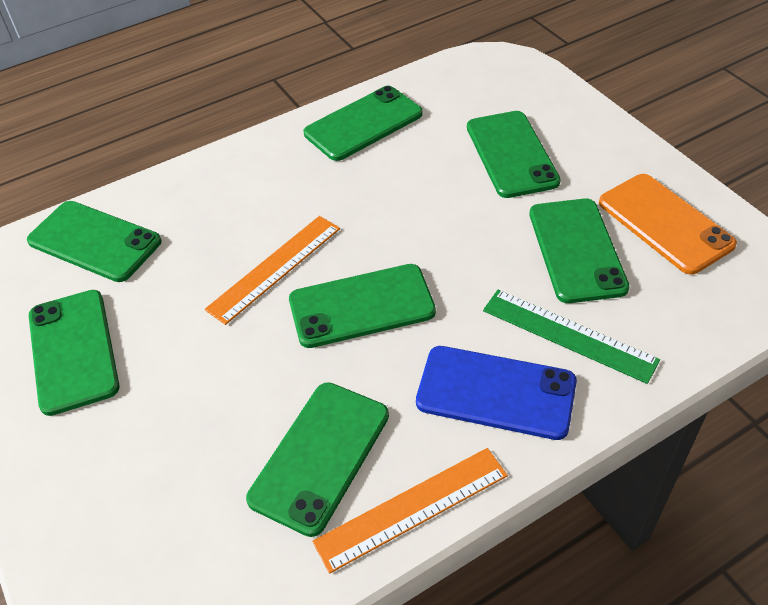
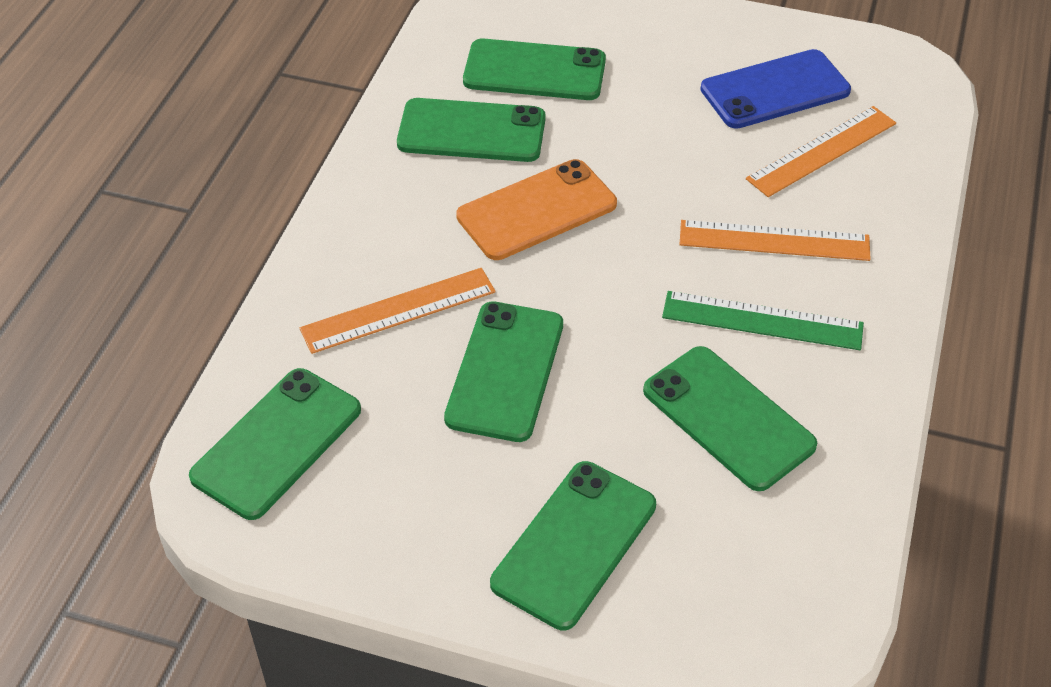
green phone: 7 -> 6
orange ruler: 2 -> 3

